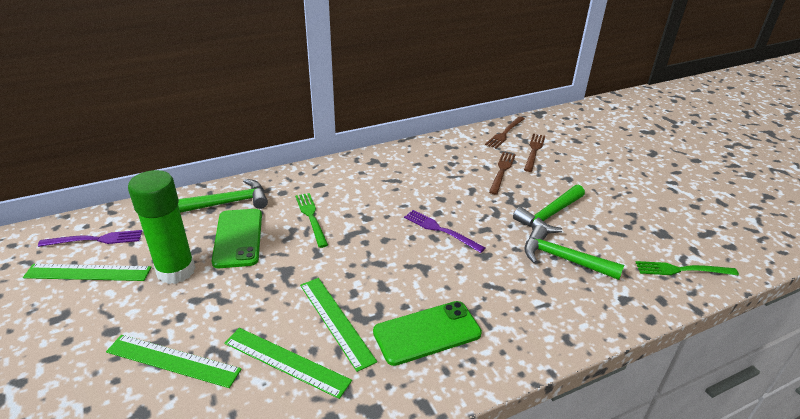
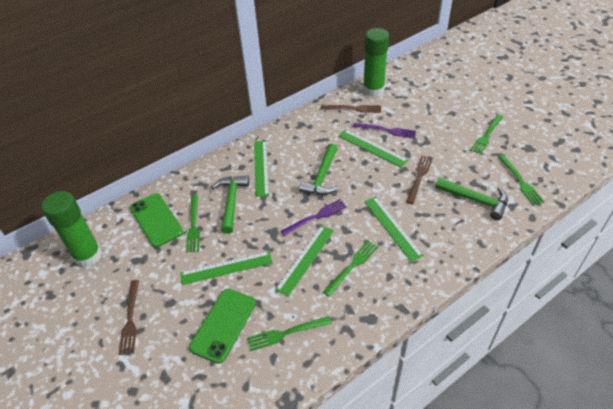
green fork: 2 -> 5
green glue stick: 1 -> 2
green ruler: 4 -> 5

